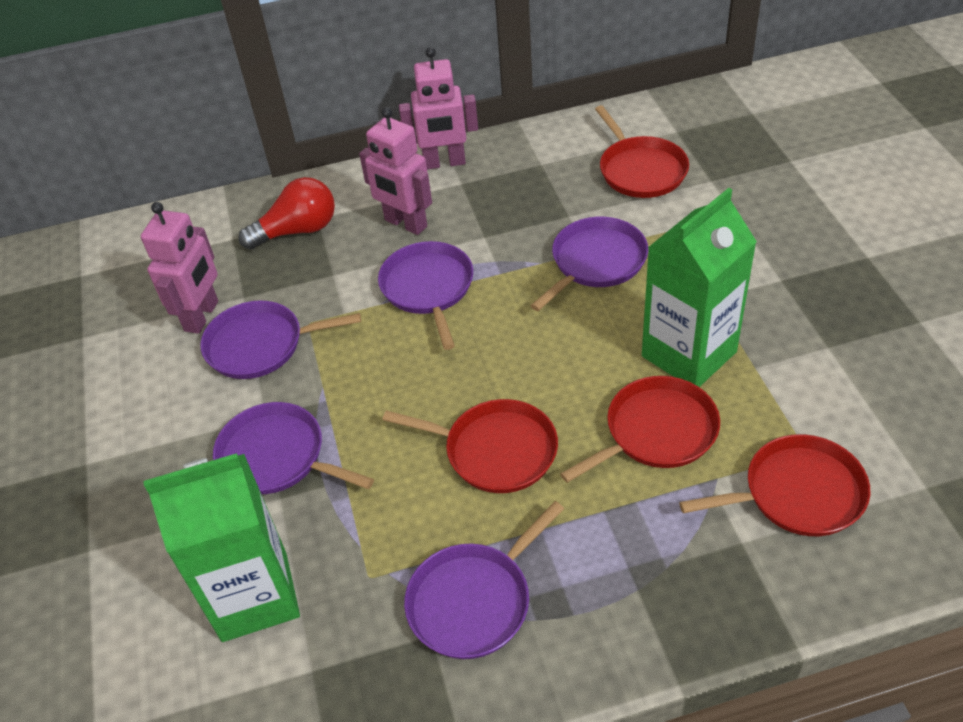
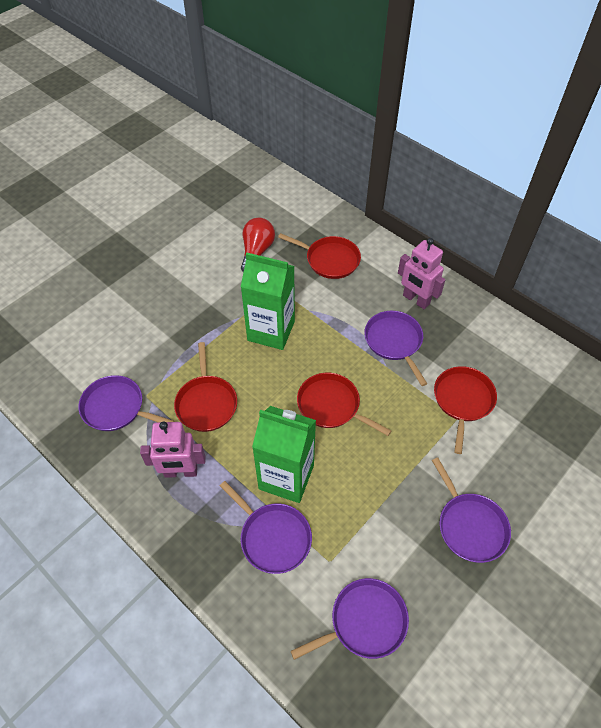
pink robot: 3 -> 2

